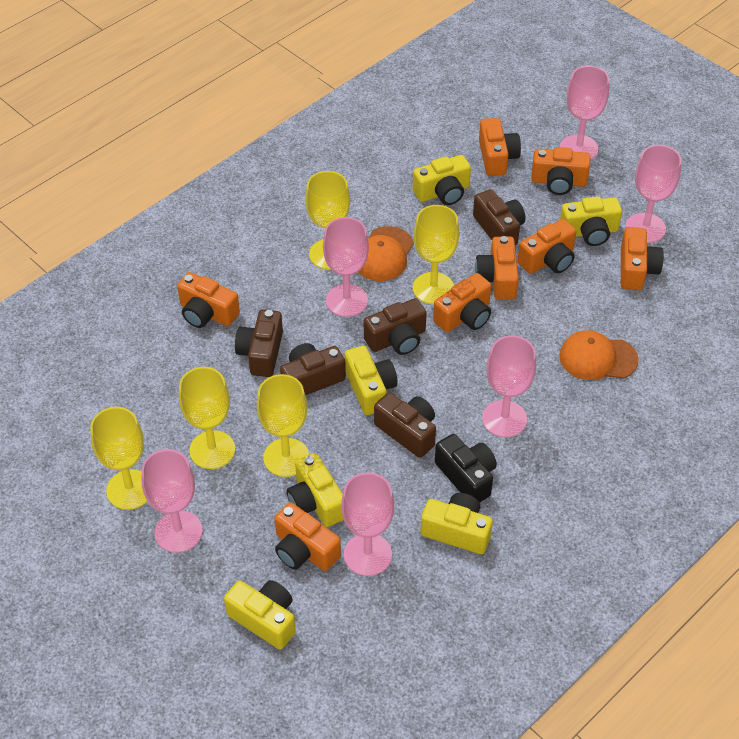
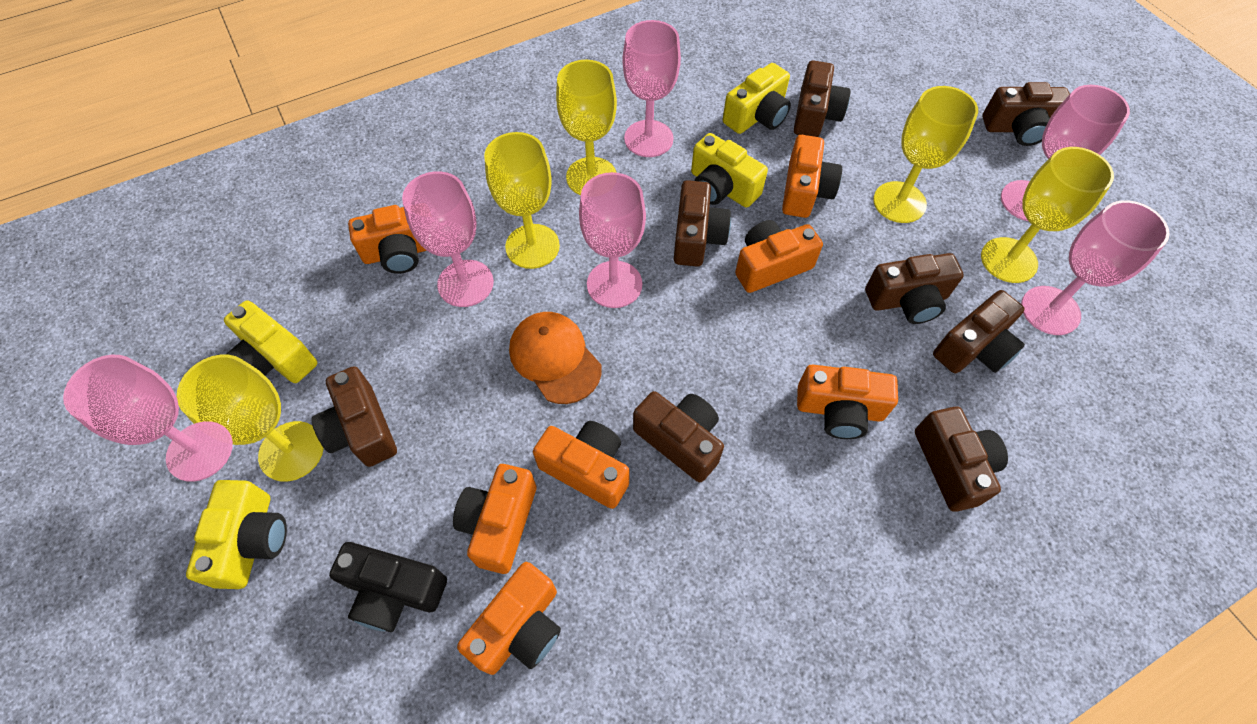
brown camera: 5 -> 8
orange camera: 8 -> 7
orange cap: 2 -> 1
yellow camera: 6 -> 4

